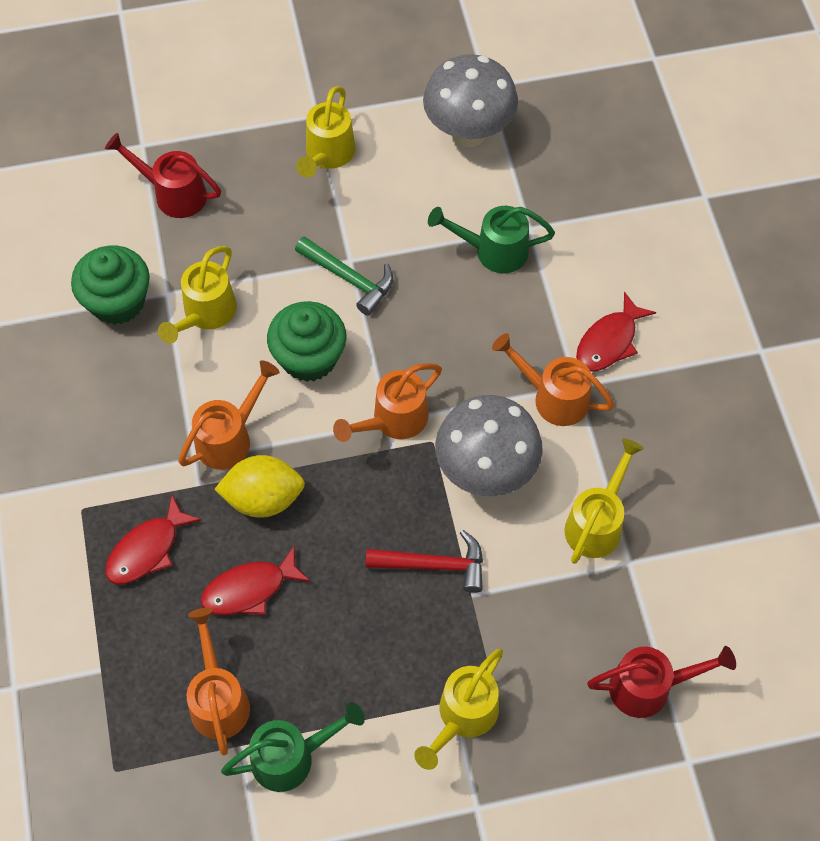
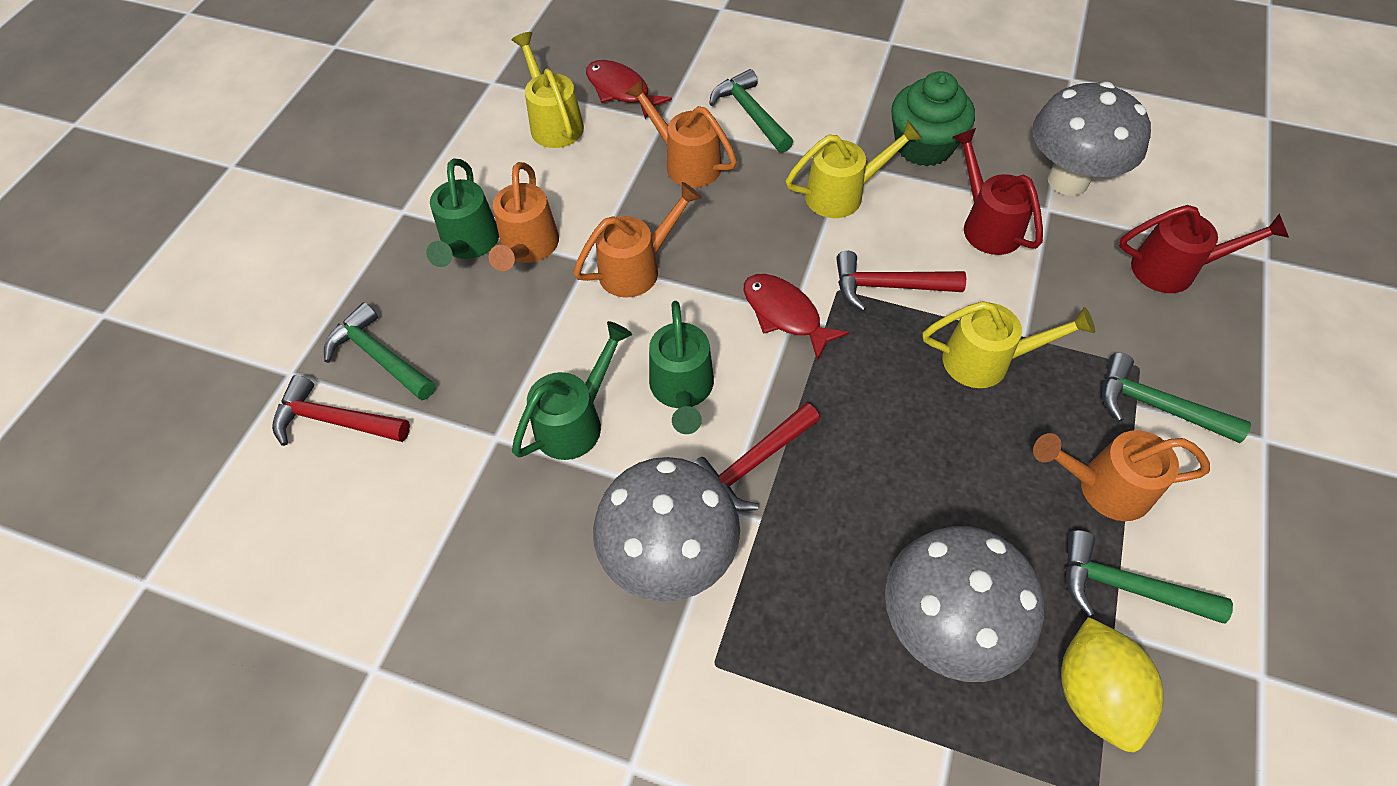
green cupcake: 2 -> 1
green hammer: 1 -> 4
green watering can: 2 -> 3
grey mushroom: 2 -> 3
red fish: 3 -> 2
red hammer: 1 -> 3
yellow watering can: 4 -> 3

